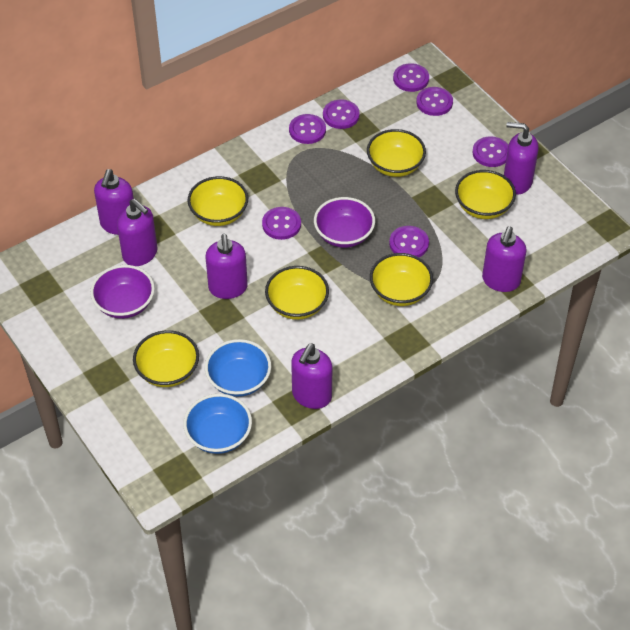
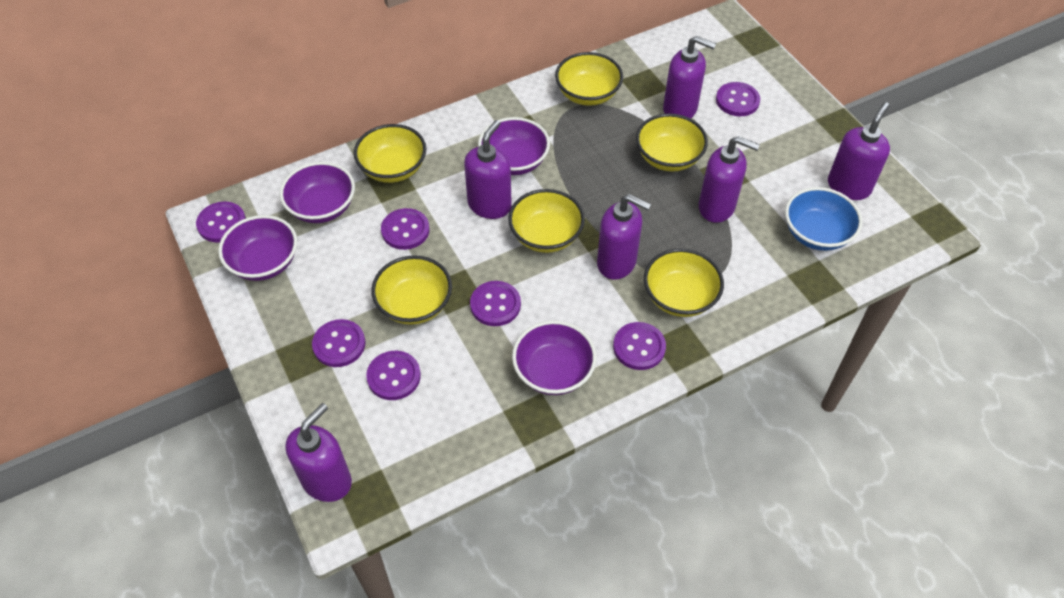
blue bowl: 2 -> 1
purple bowl: 2 -> 4

